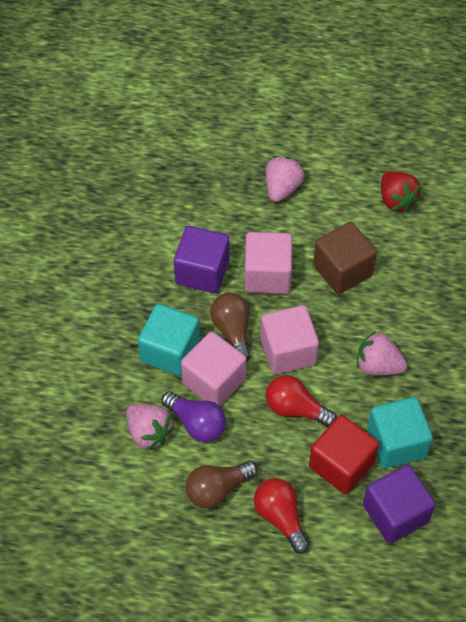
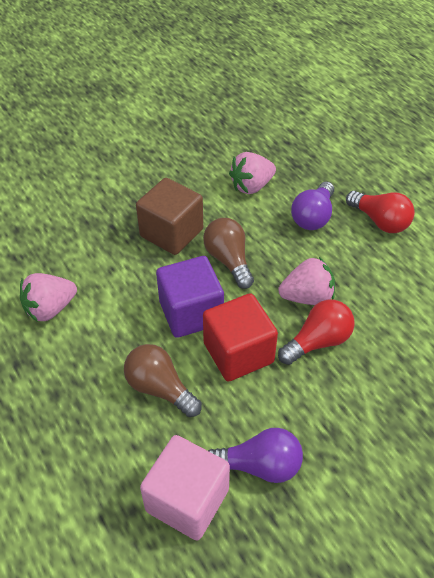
pink cube: 3 -> 1
purple cube: 2 -> 1
purple light bulb: 1 -> 2
red strawberry: 1 -> 0
turquoise cube: 2 -> 0

